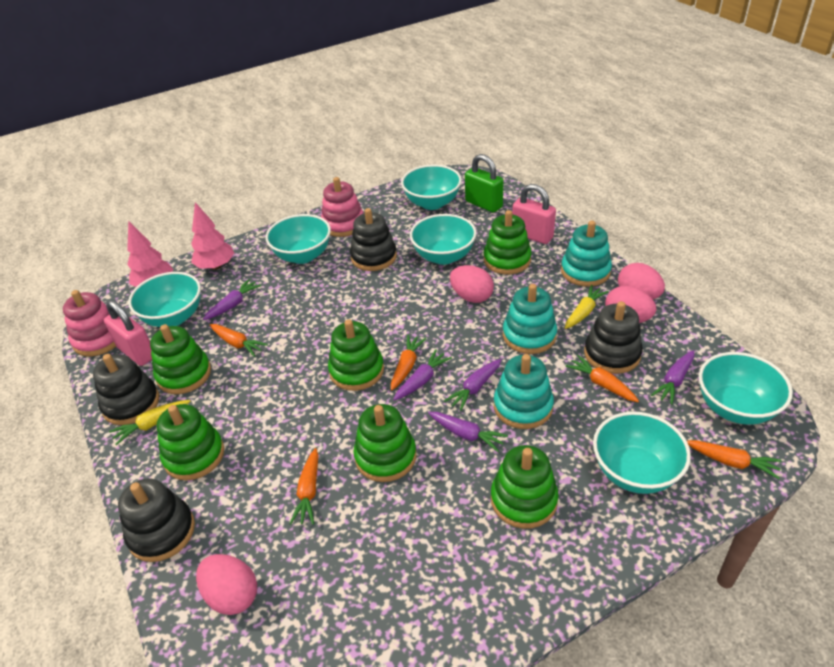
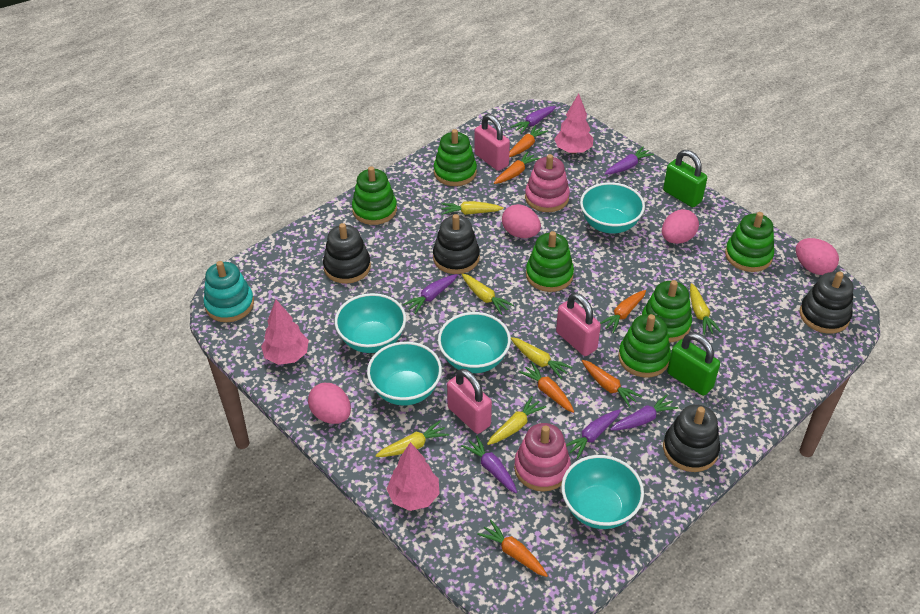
green padlock: 1 -> 2
orange carrot: 5 -> 6
pink padlock: 2 -> 3
pink tree: 2 -> 3
purple carrot: 5 -> 6
turquoise bowl: 6 -> 5
turquoise stacking toy: 3 -> 1
yellow carrot: 2 -> 6

